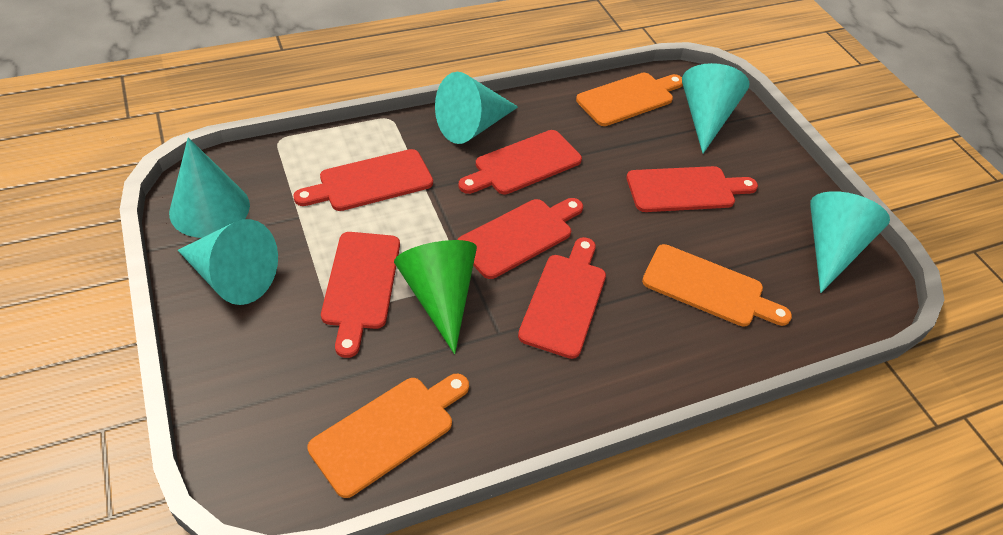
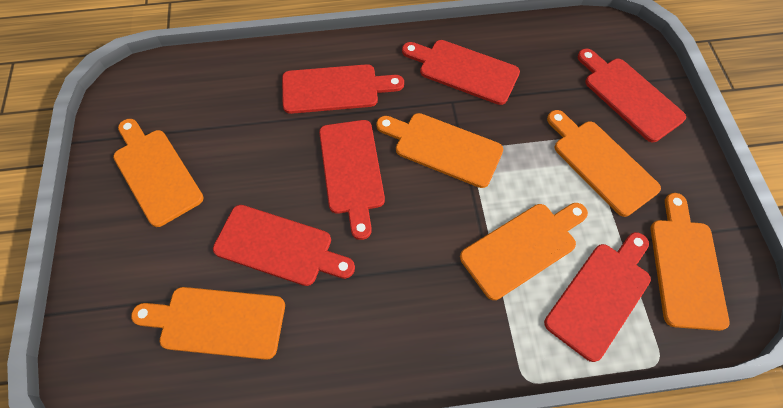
green cone: 1 -> 0
orange cutting board: 3 -> 6
turquoise cone: 5 -> 0

